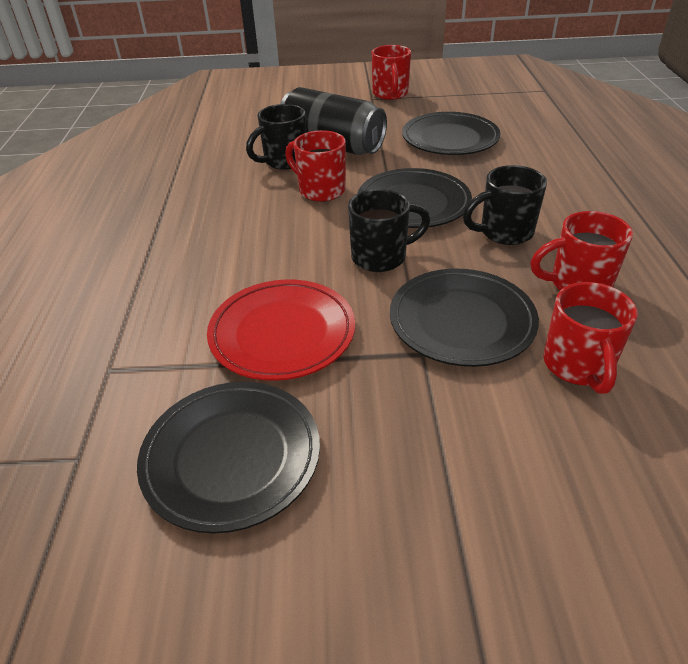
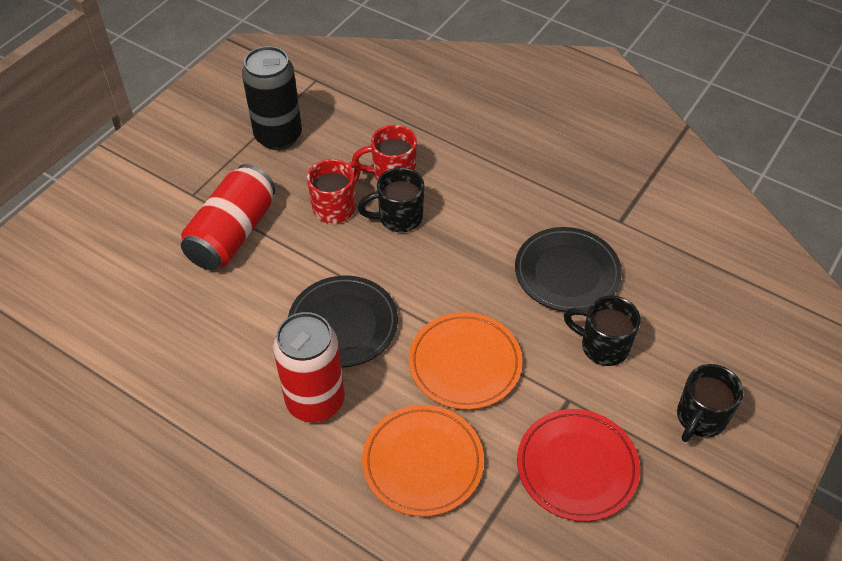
black plate: 4 -> 2
orange plate: 0 -> 2
red can: 0 -> 2
red mug: 4 -> 2

